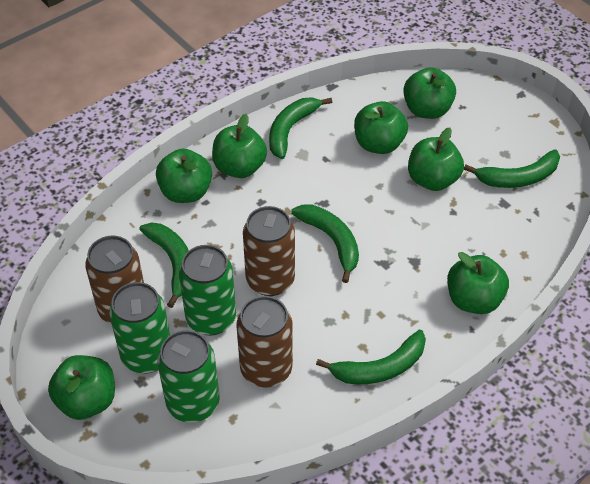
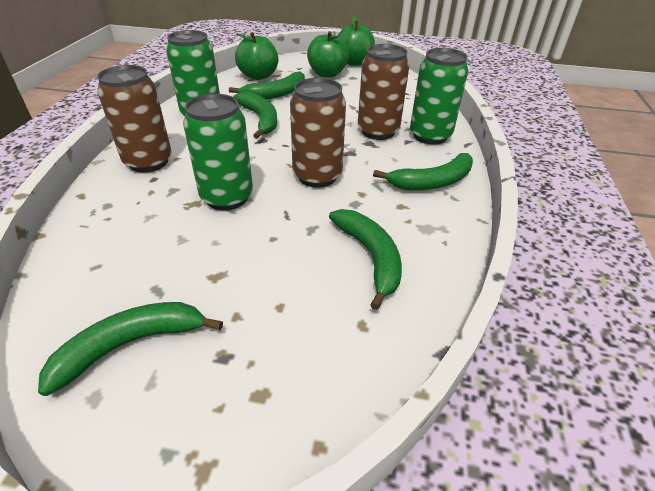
green apple: 7 -> 3

